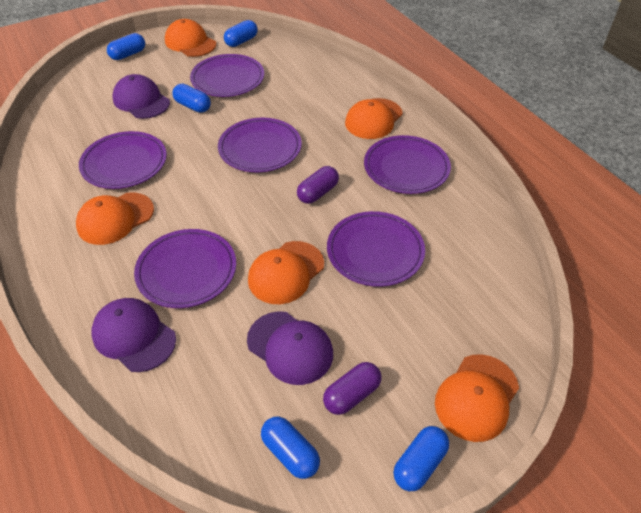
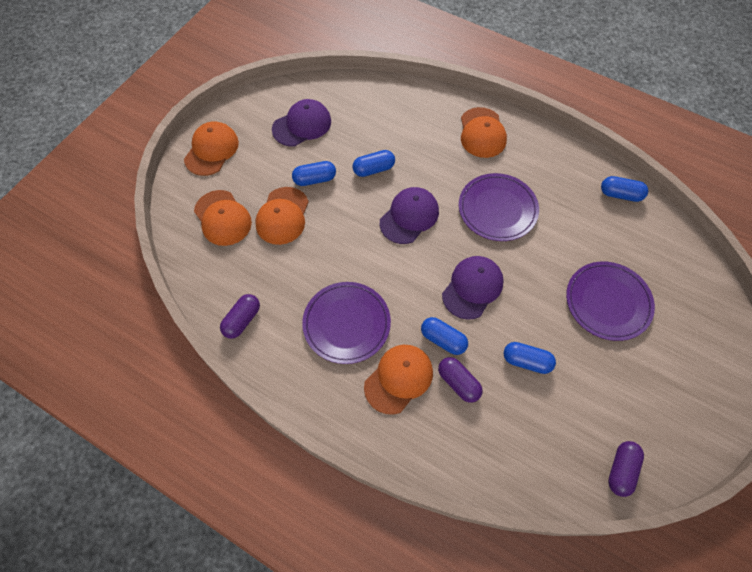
purple capsule: 2 -> 3
purple plate: 6 -> 3

